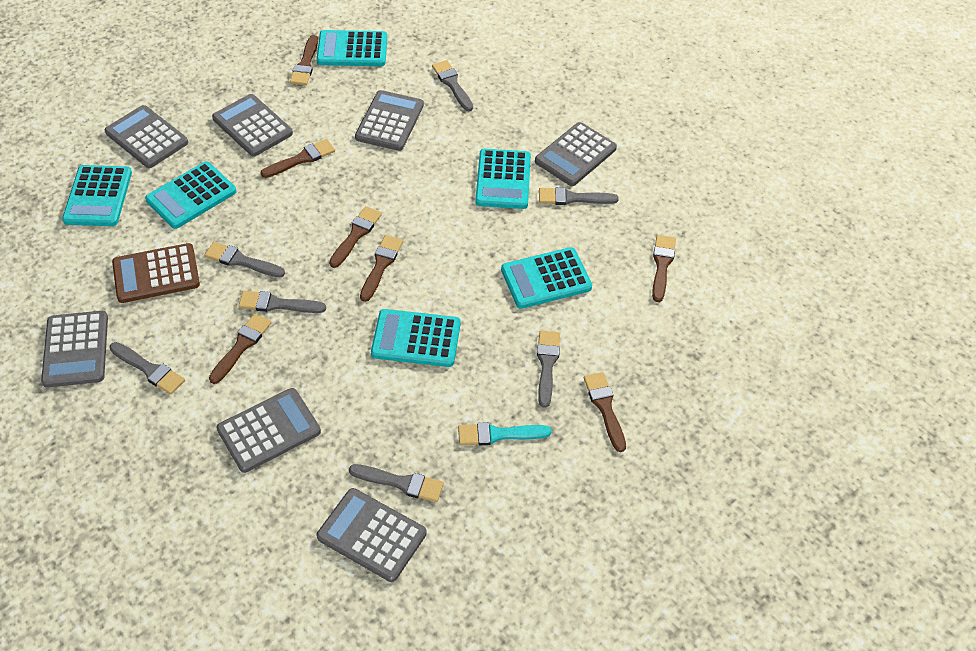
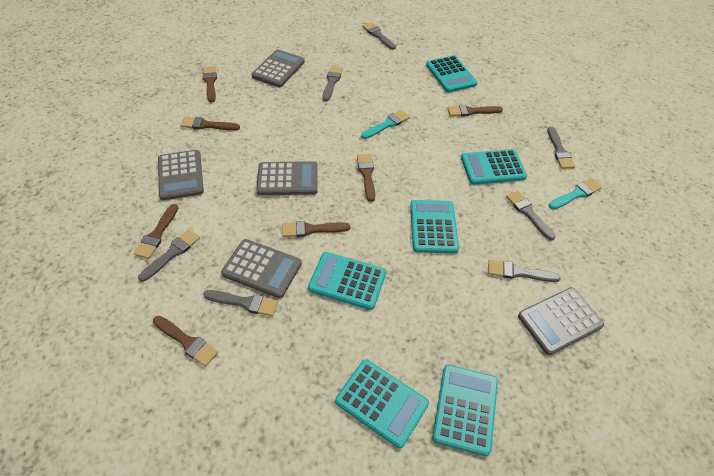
brown calculator: 1 -> 0
grey calculator: 7 -> 5
turquoise brush: 1 -> 2

